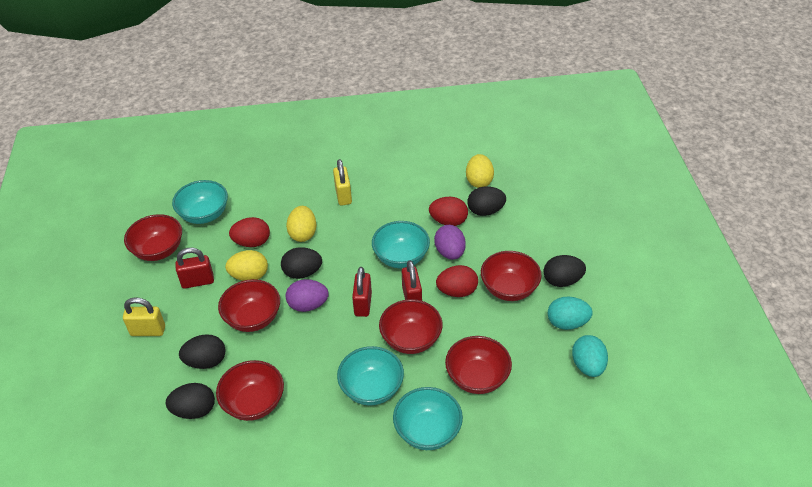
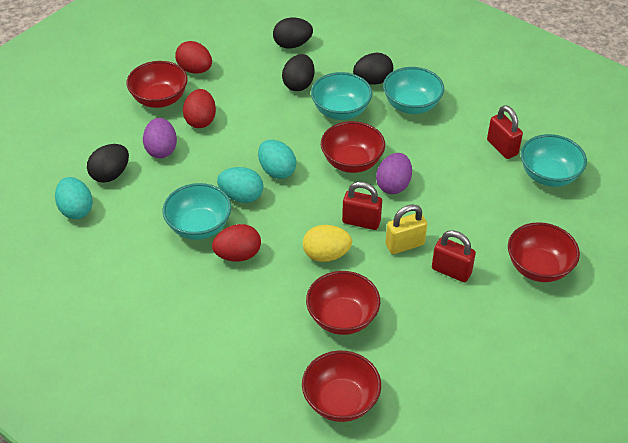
black egg: 5 -> 4
red bowl: 6 -> 5
turquoise egg: 2 -> 3
yellow egg: 3 -> 1
yellow padlock: 2 -> 1

